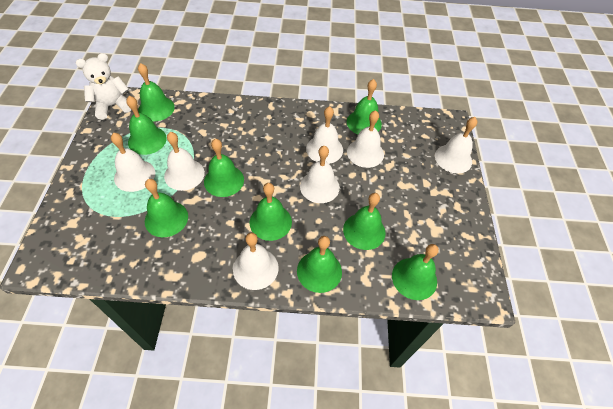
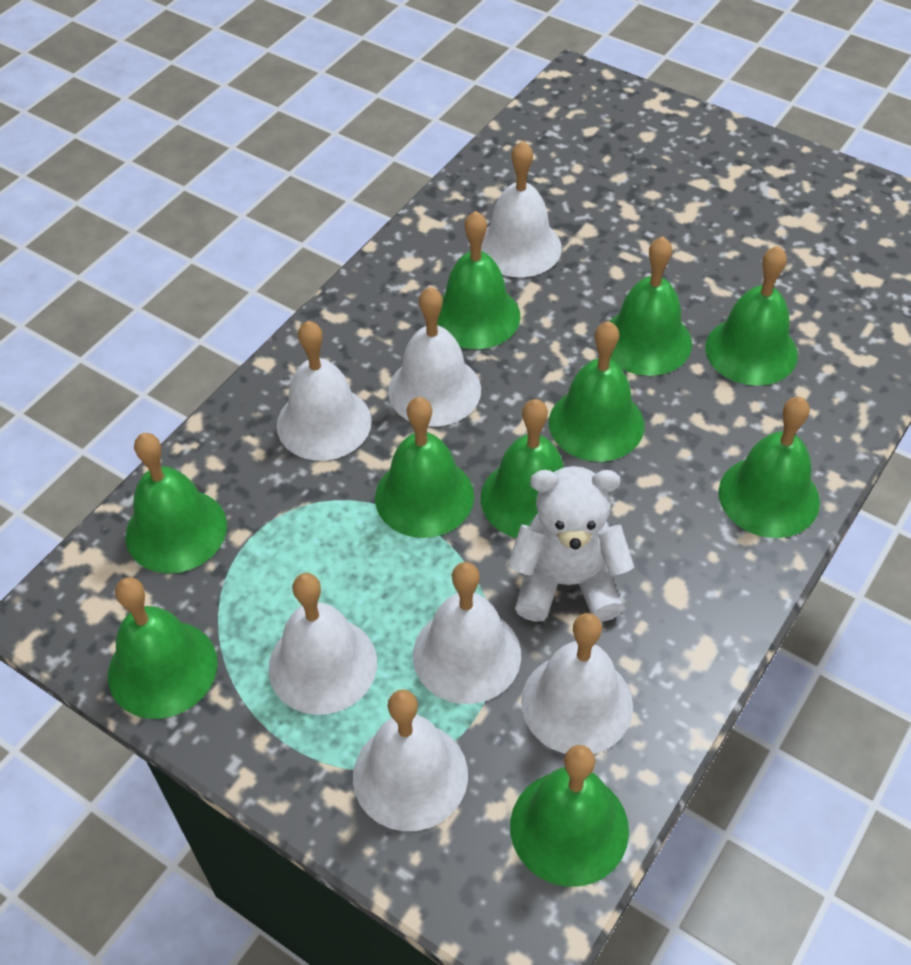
green bell: 9 -> 10

